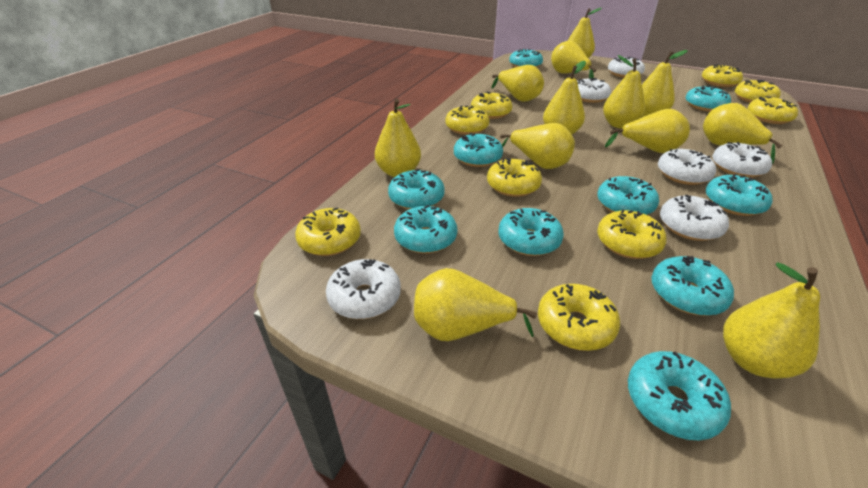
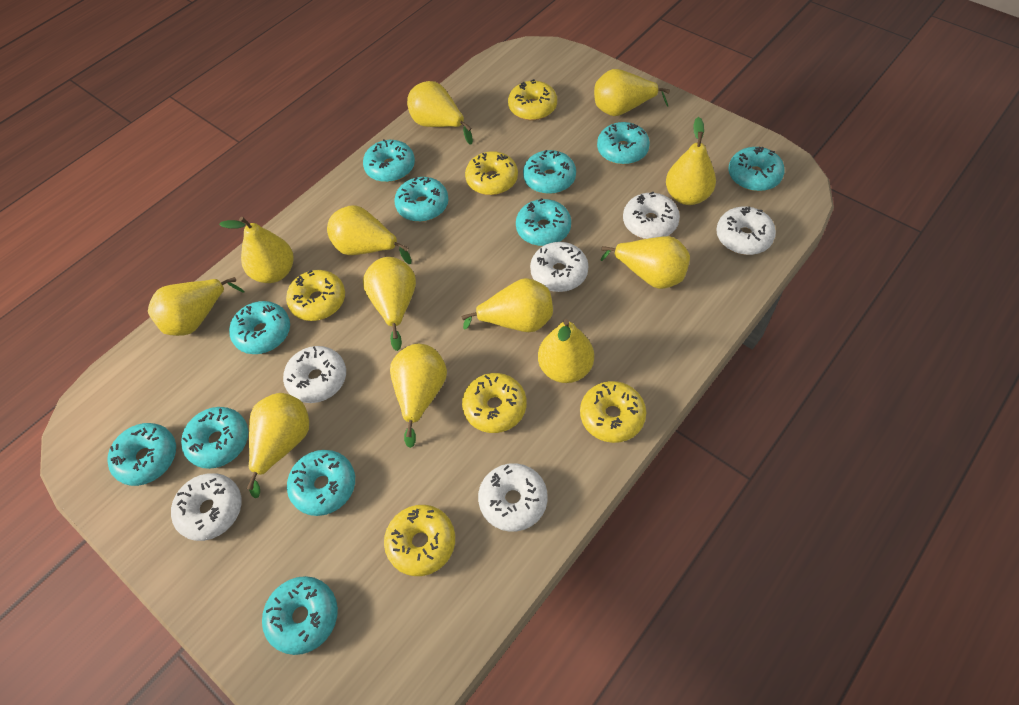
turquoise donut: 10 -> 11
yellow donut: 9 -> 6

